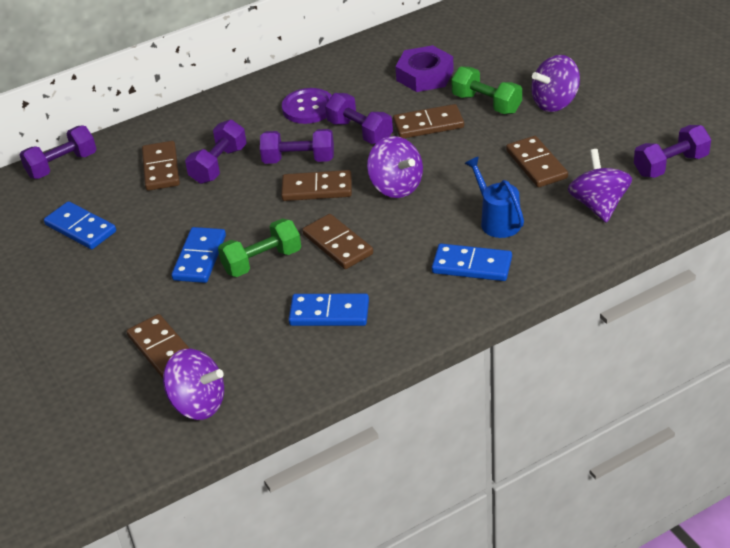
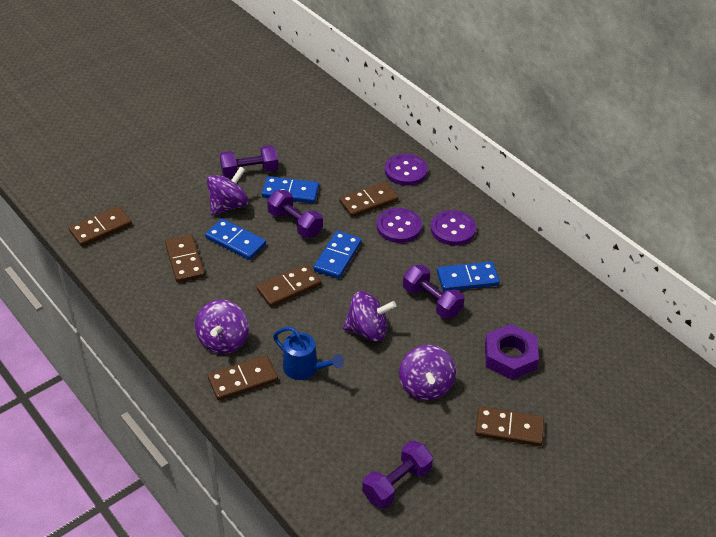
green dumbbell: 2 -> 0
purple button: 1 -> 3
purple dumbbell: 5 -> 4

